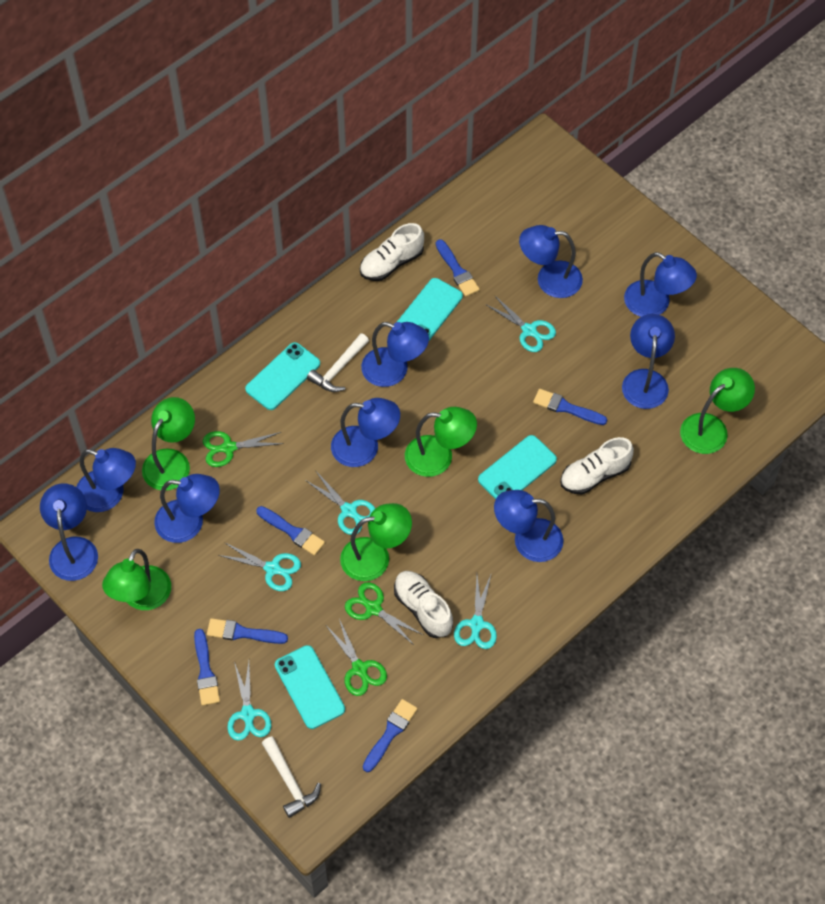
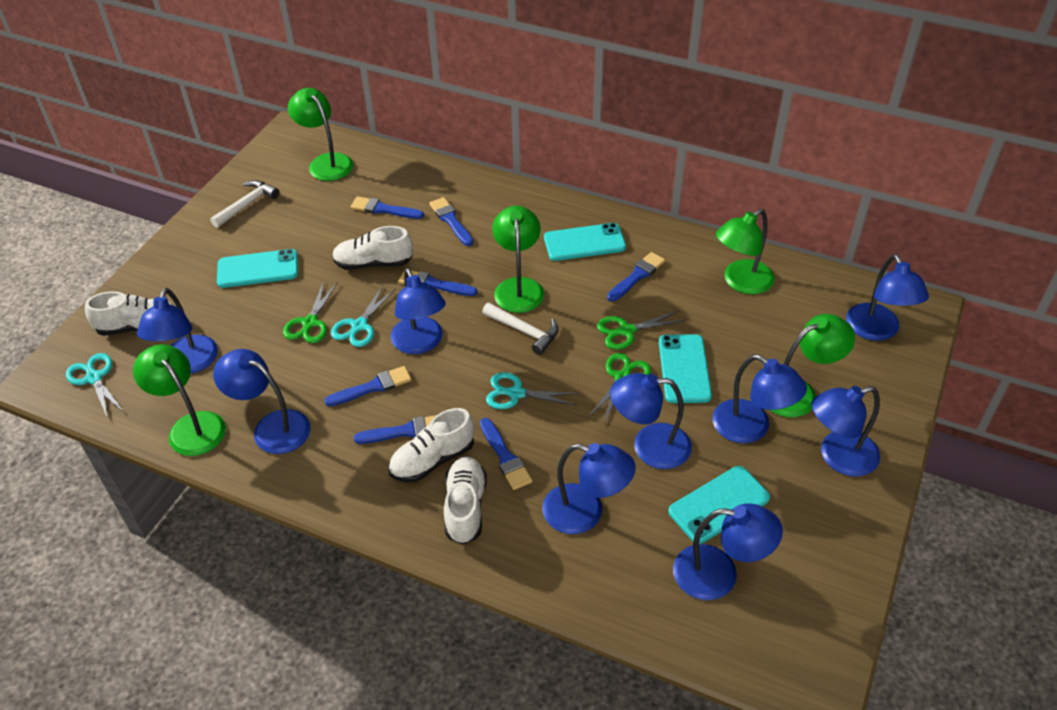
blue brush: 6 -> 7
turquoise scissors: 5 -> 3
white shoe: 3 -> 4

